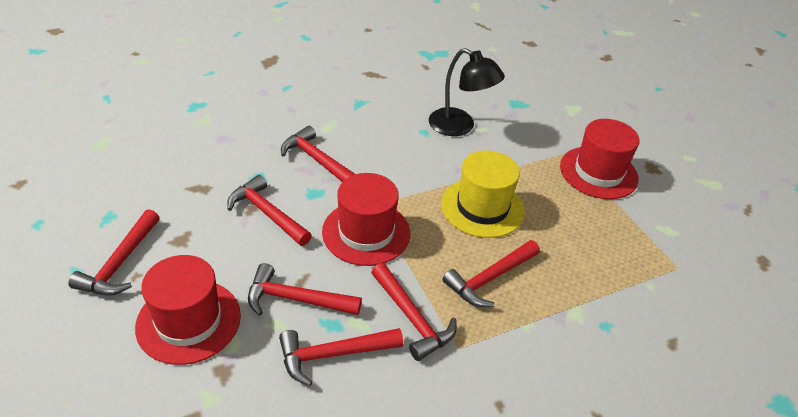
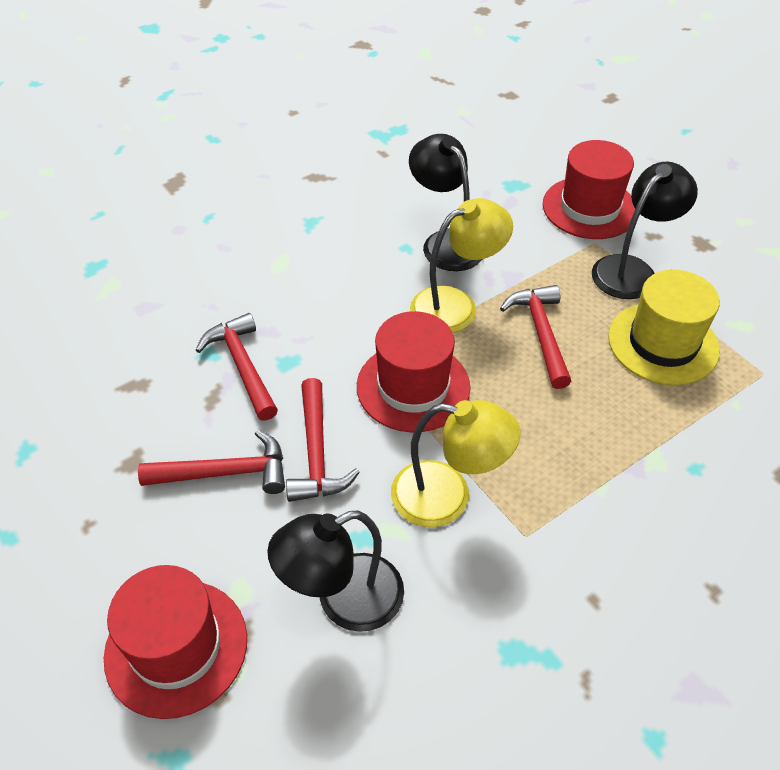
black lamp: 1 -> 3
red hammer: 7 -> 4
yellow lamp: 0 -> 2

